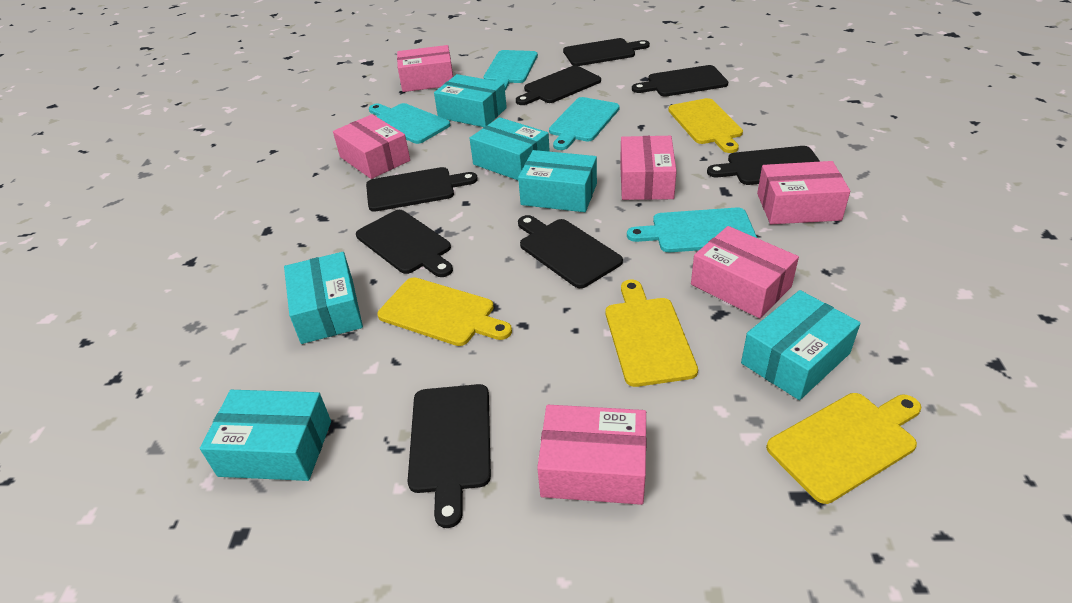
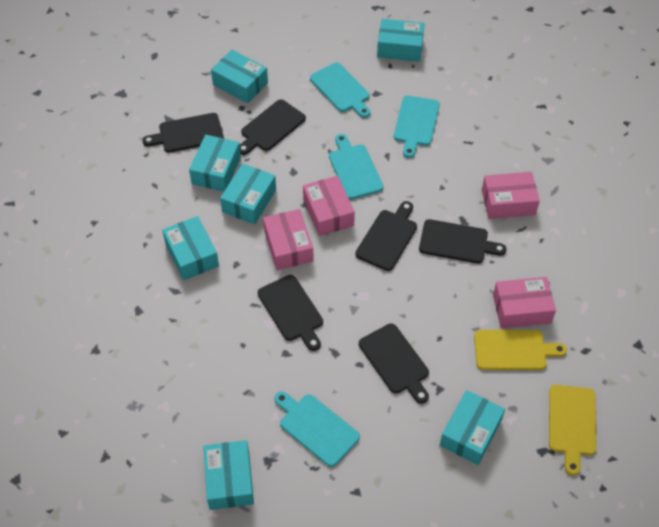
black cutting board: 8 -> 6
pink box: 6 -> 4
turquoise box: 6 -> 7
yellow cutting board: 4 -> 2

